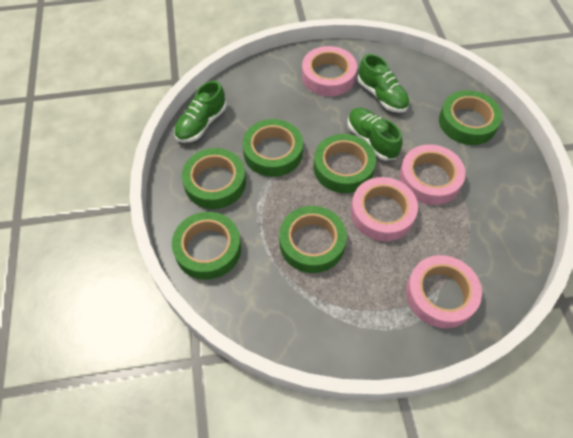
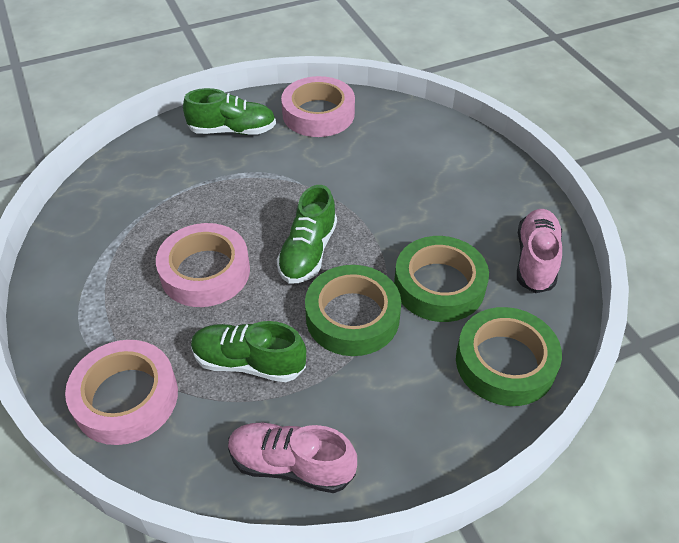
green tape: 6 -> 3
pink shoe: 0 -> 2
pink tape: 4 -> 3

